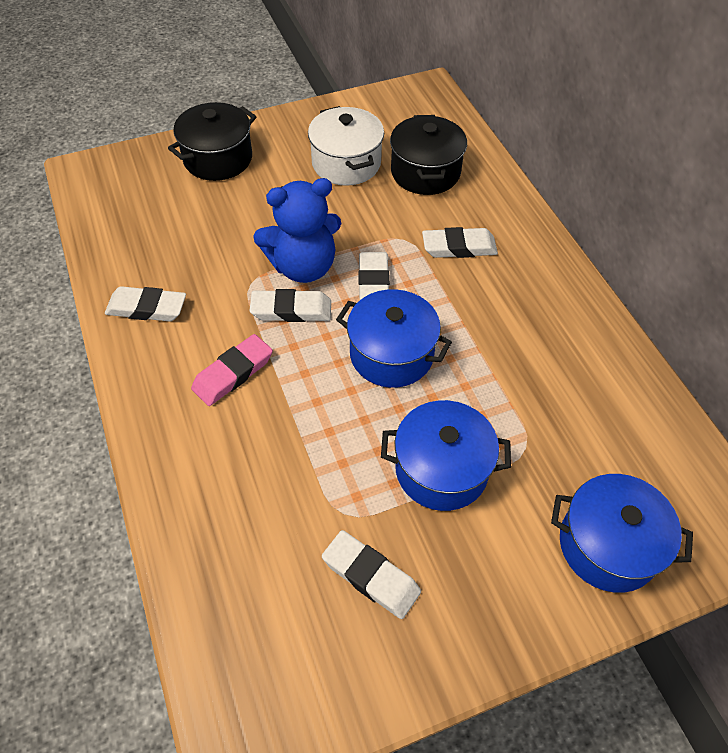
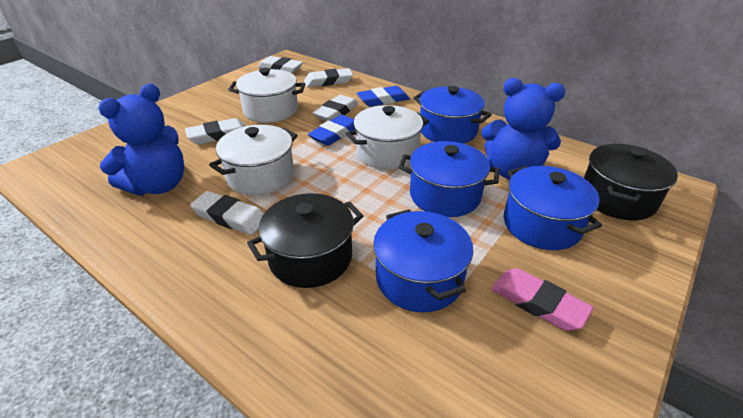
blue eraser: 0 -> 2
blue pot: 3 -> 4
blue teddy bear: 1 -> 2
white pot: 1 -> 3

